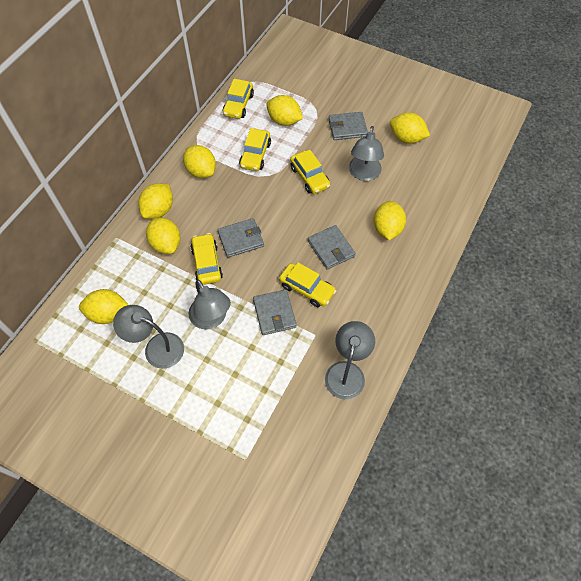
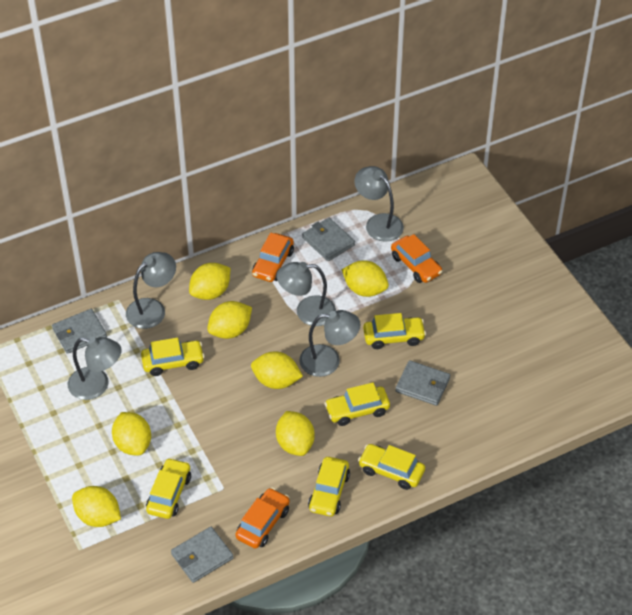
grey lamp: 4 -> 5
orange car: 0 -> 3
yellow car: 5 -> 6

